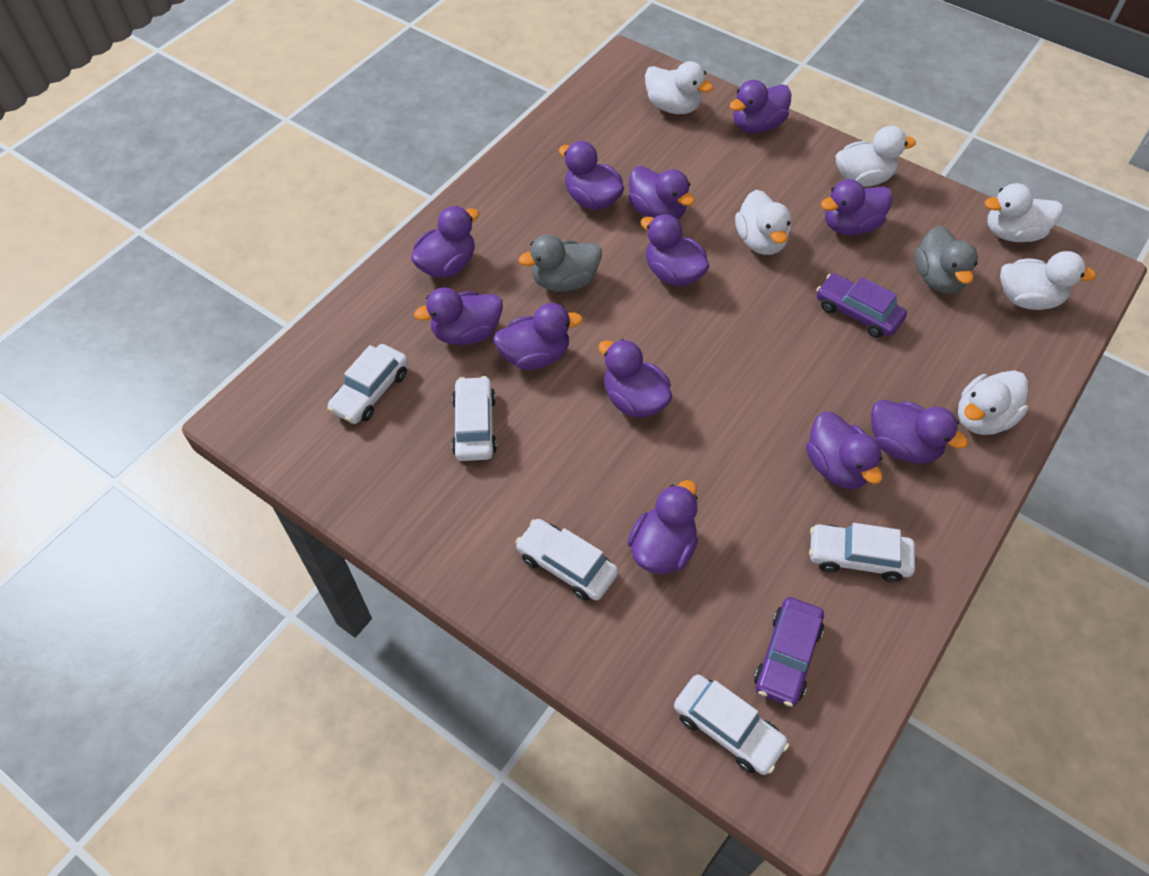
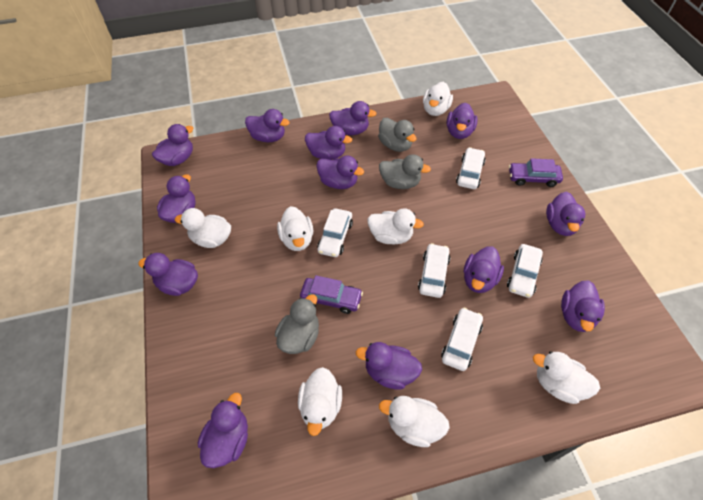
grey duck: 2 -> 3
purple duck: 12 -> 13
white duck: 6 -> 7

